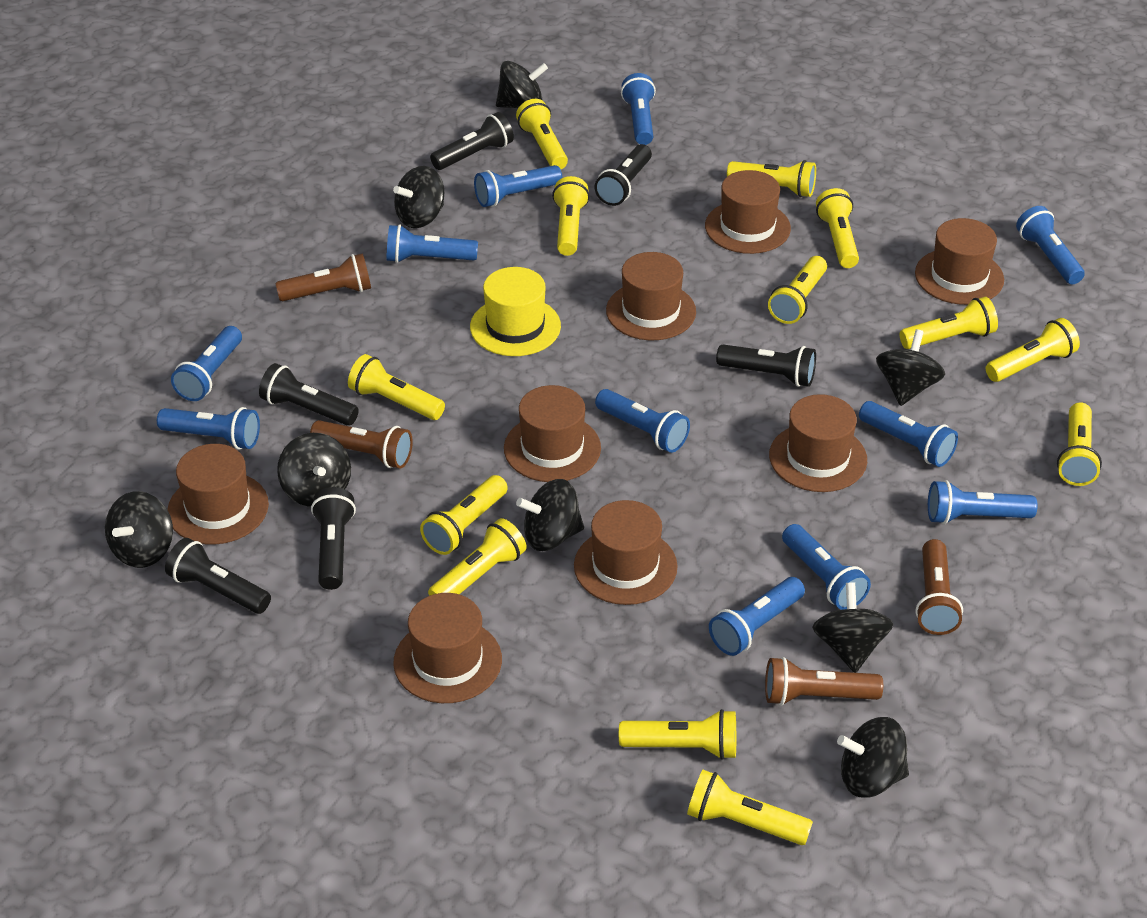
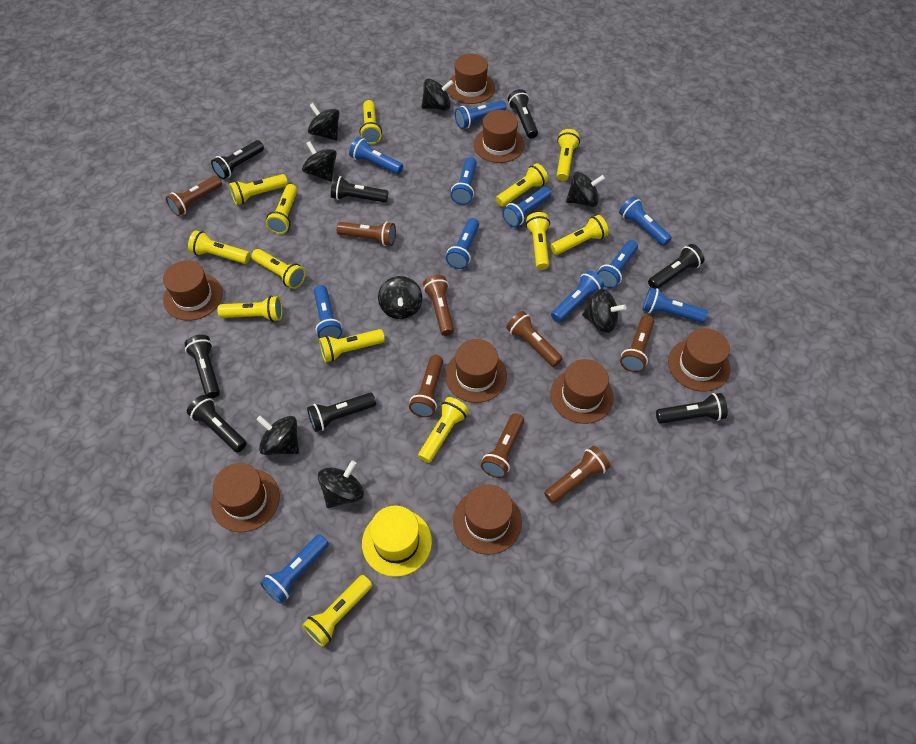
black flashlight: 6 -> 8
brown flashlight: 4 -> 8

